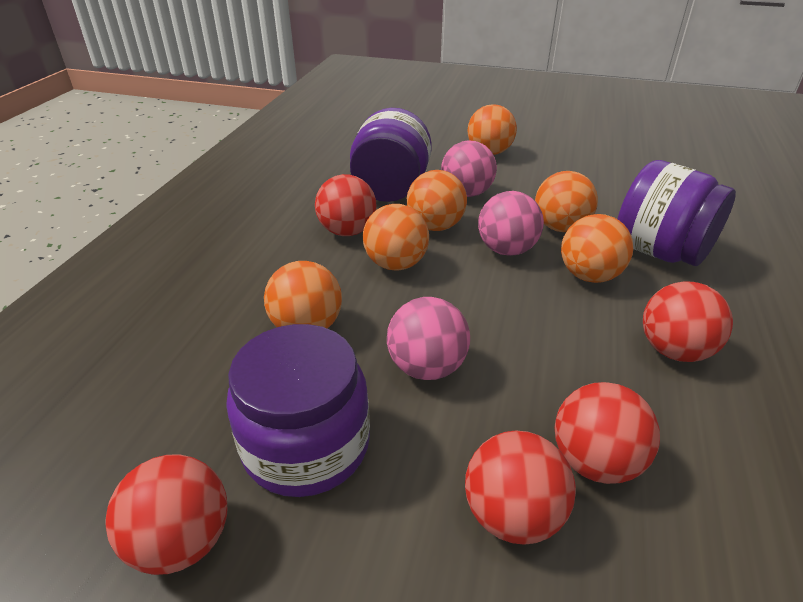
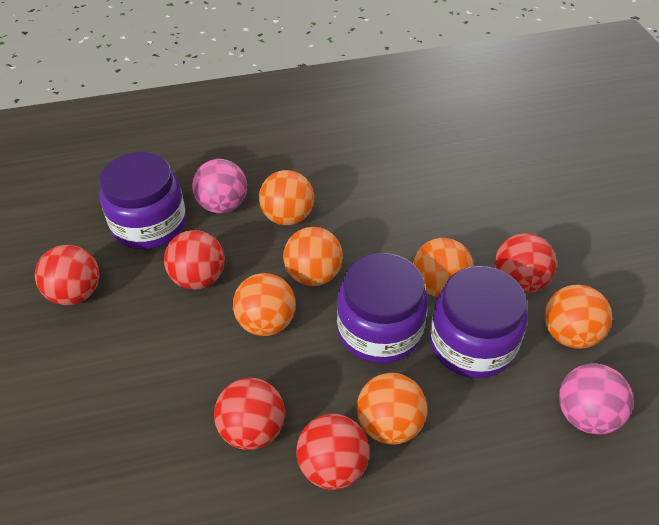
pink ball: 3 -> 2

